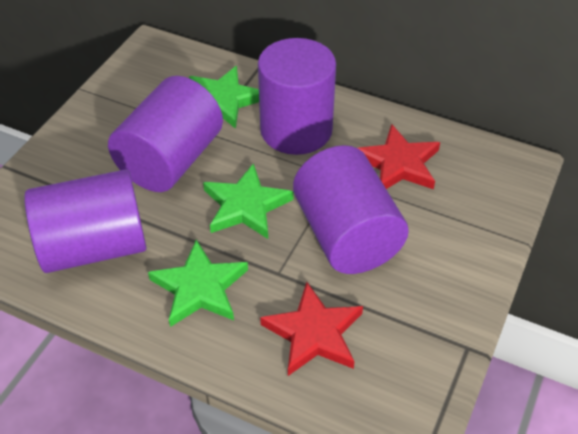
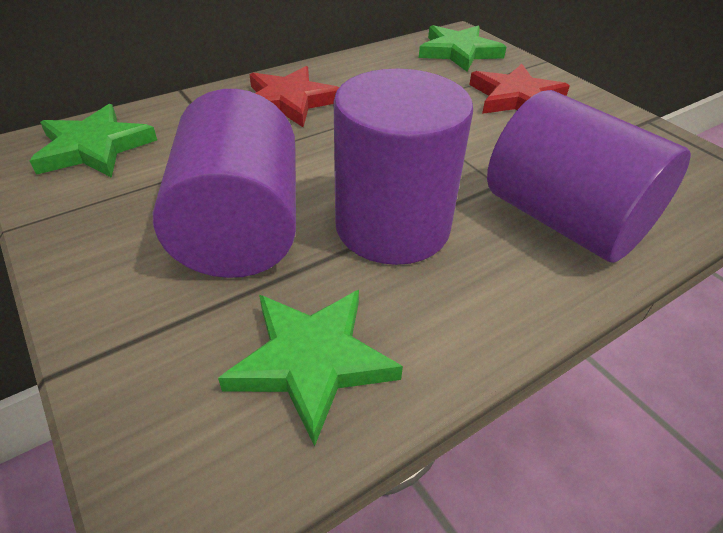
purple cylinder: 4 -> 3

